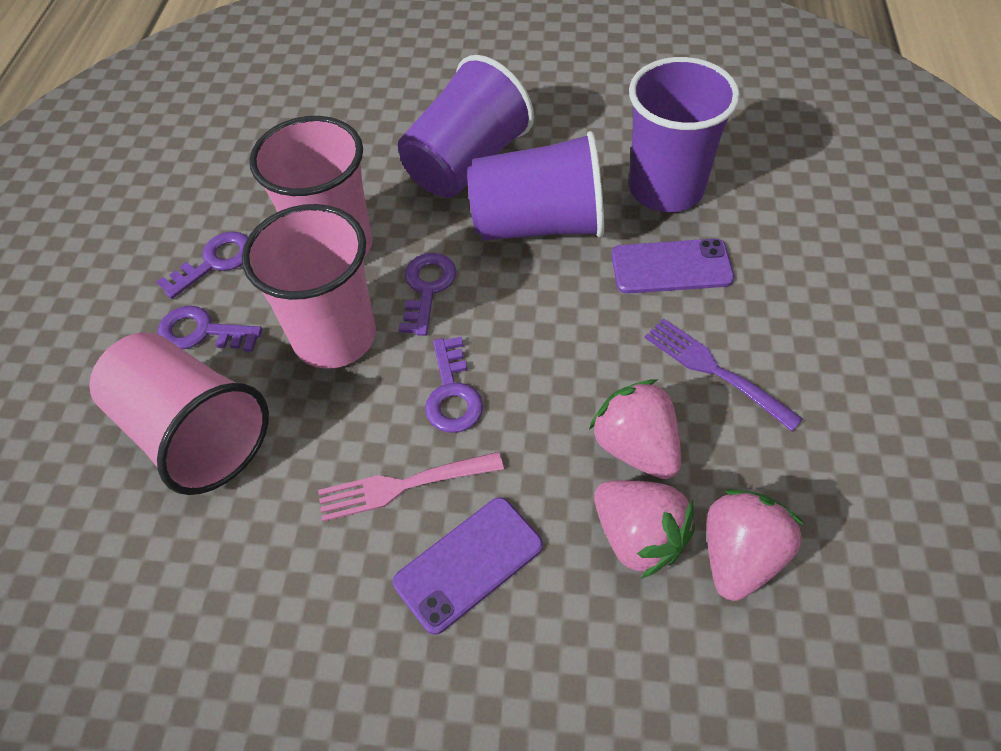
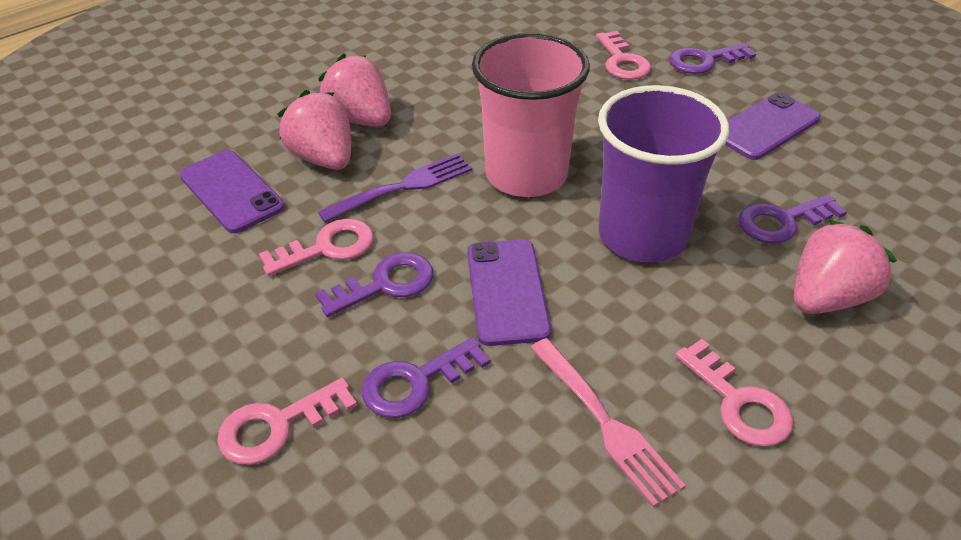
pink cup: 3 -> 1
pink key: 0 -> 4
purple cup: 3 -> 1
purple phone: 2 -> 3

